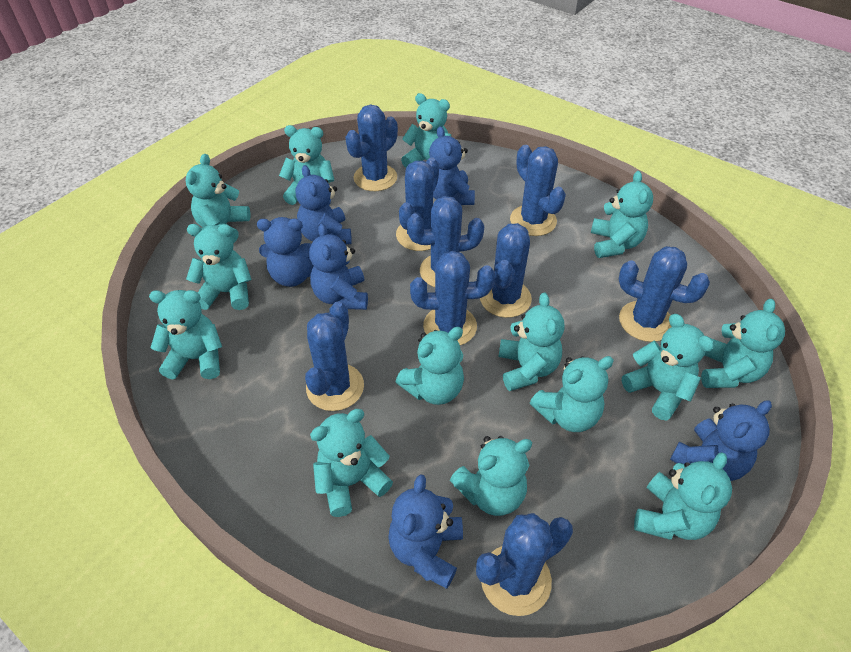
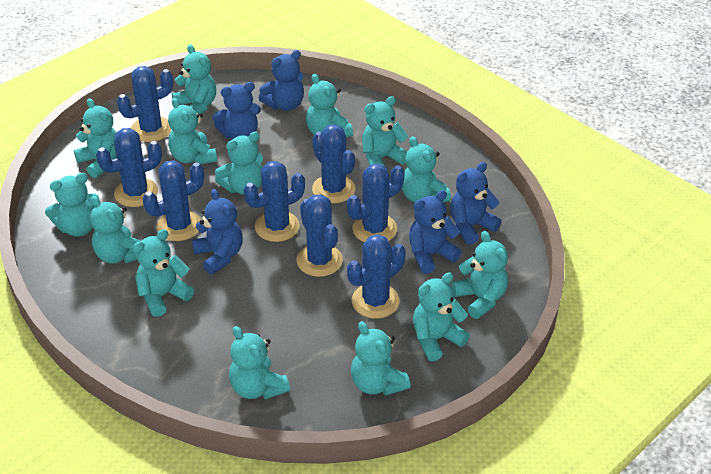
blue cactus: 9 -> 8
blue teddy bear: 6 -> 5

